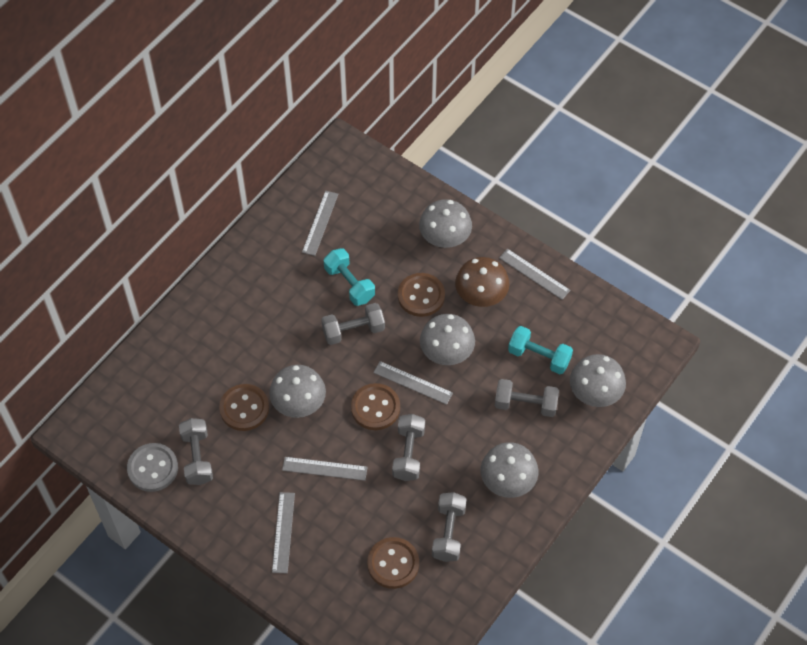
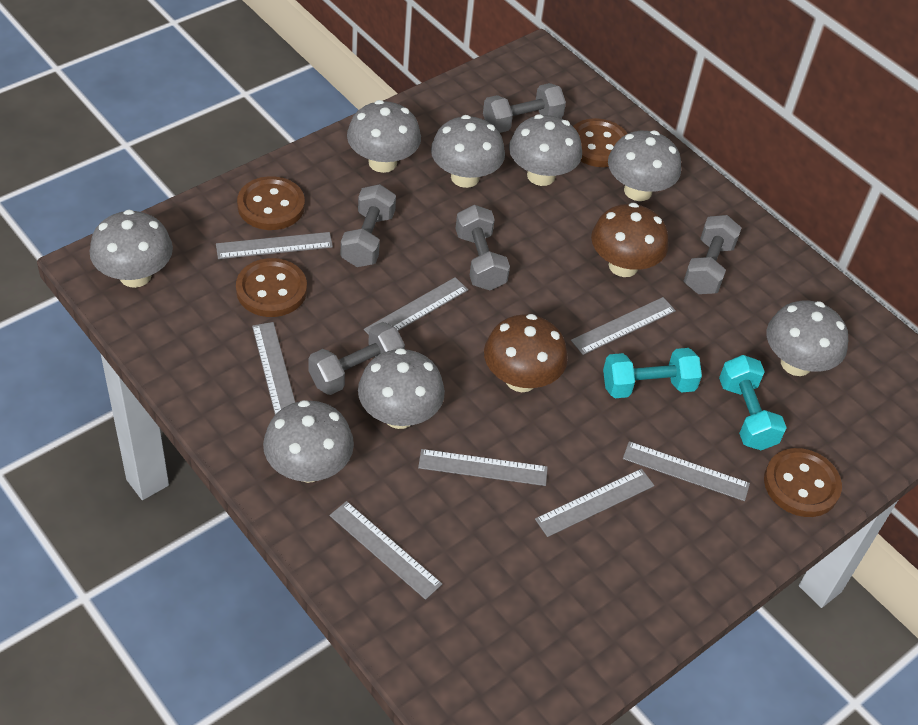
brown mushroom: 1 -> 2
grey button: 1 -> 0
grey mushroom: 5 -> 8
grey ruler: 5 -> 8

